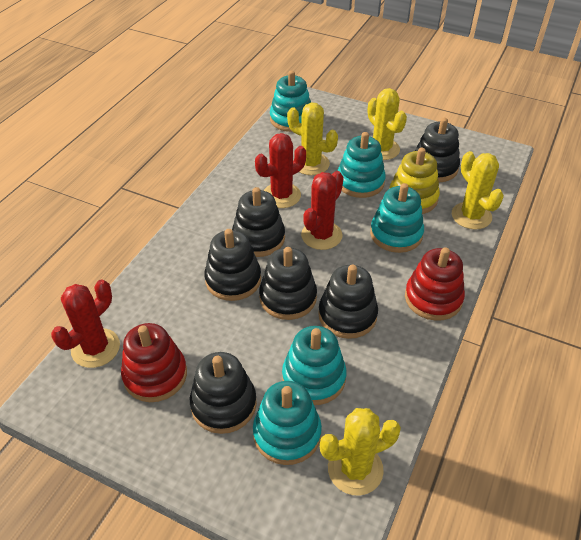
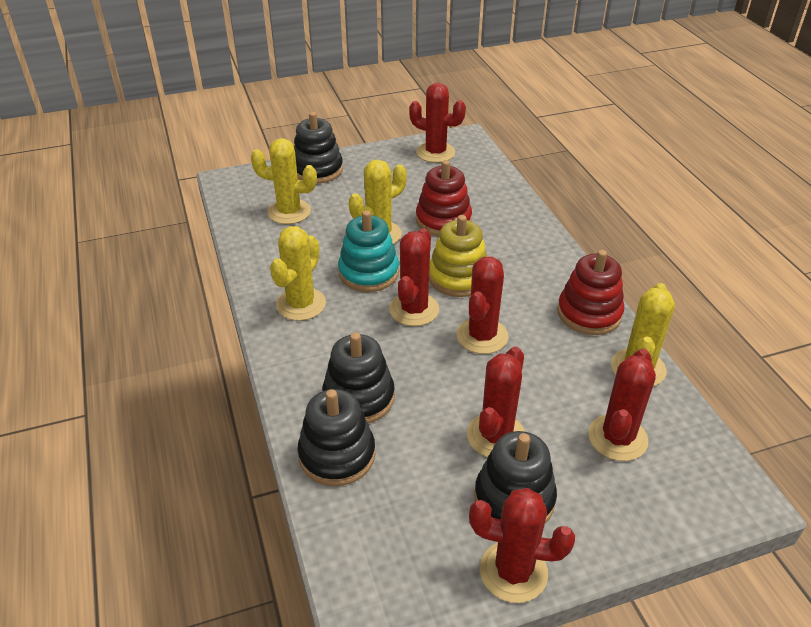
black stacking toy: 6 -> 4
red cactus: 3 -> 6
turquoise stacking toy: 5 -> 1

